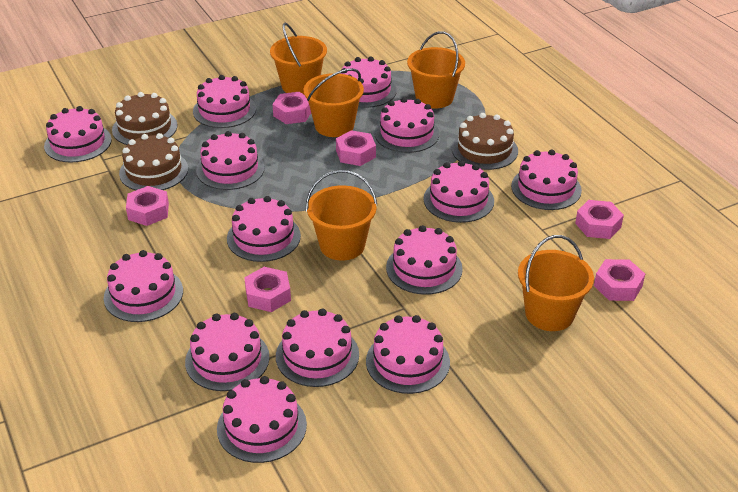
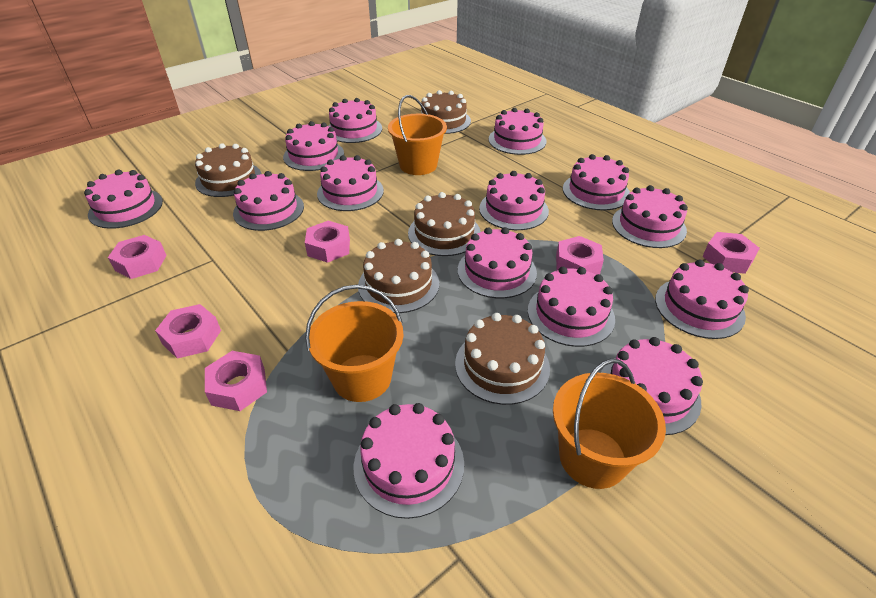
brown cake: 3 -> 5
orange bucket: 5 -> 3

